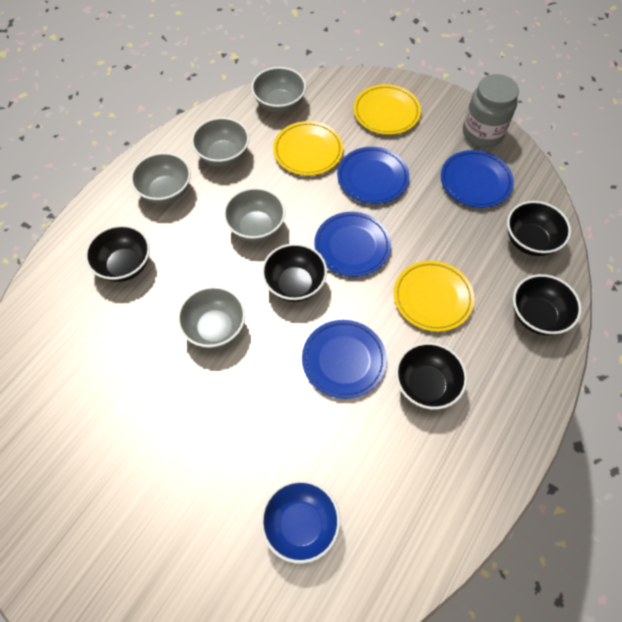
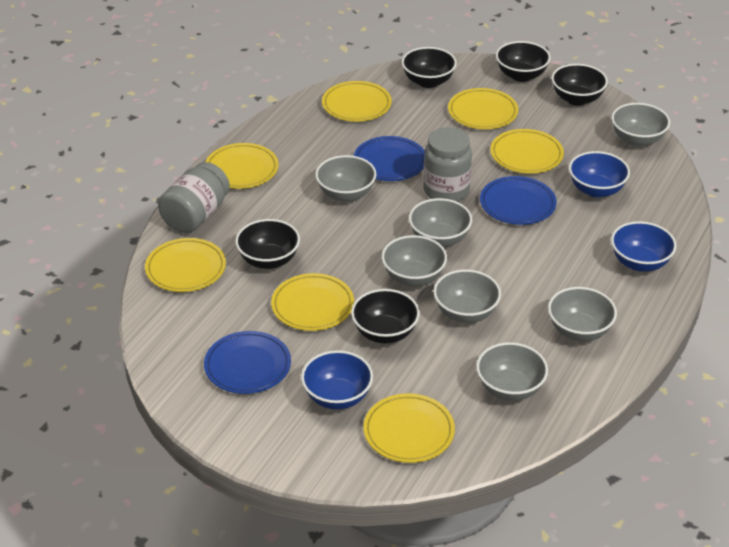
blue bowl: 1 -> 3
blue plate: 4 -> 3
grey bowl: 5 -> 7
grey jar: 1 -> 2
yellow plate: 3 -> 7

